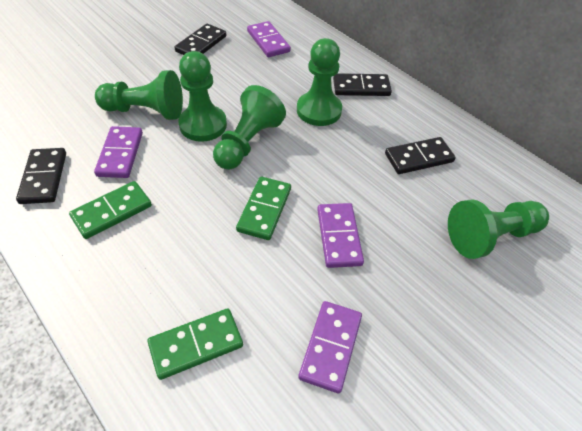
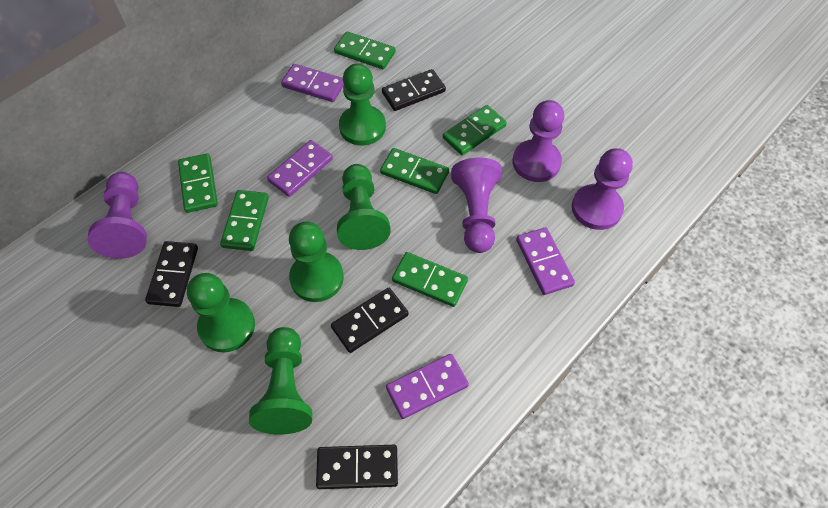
green domino: 3 -> 6
purple pawn: 0 -> 4

